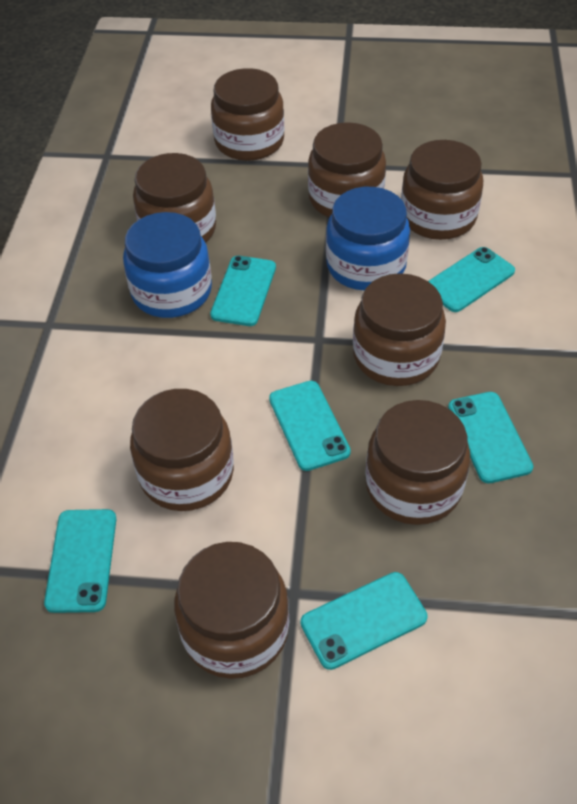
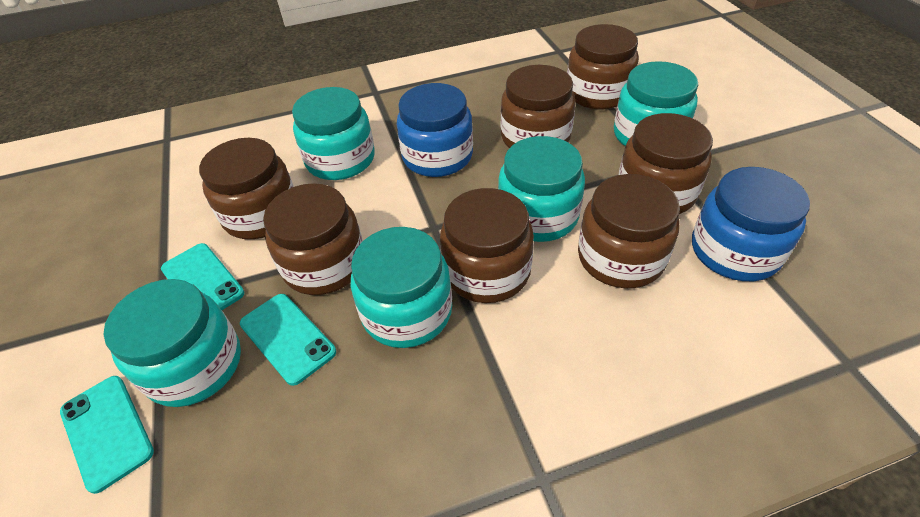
brown jar: 8 -> 7
turquoise jar: 0 -> 5
turquoise phone: 6 -> 3

